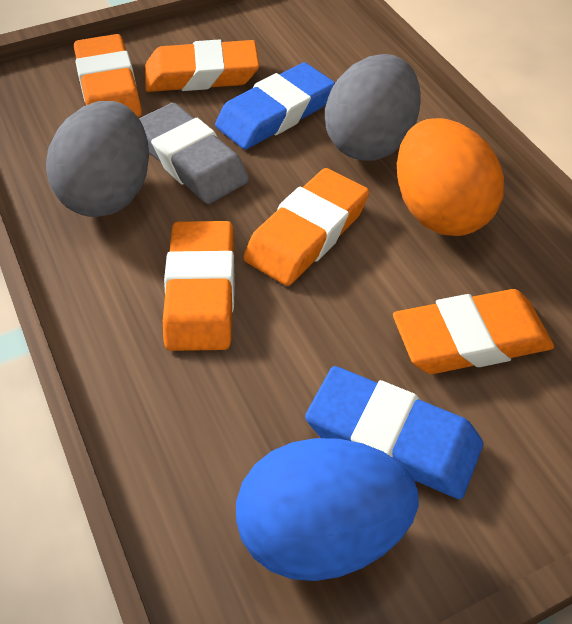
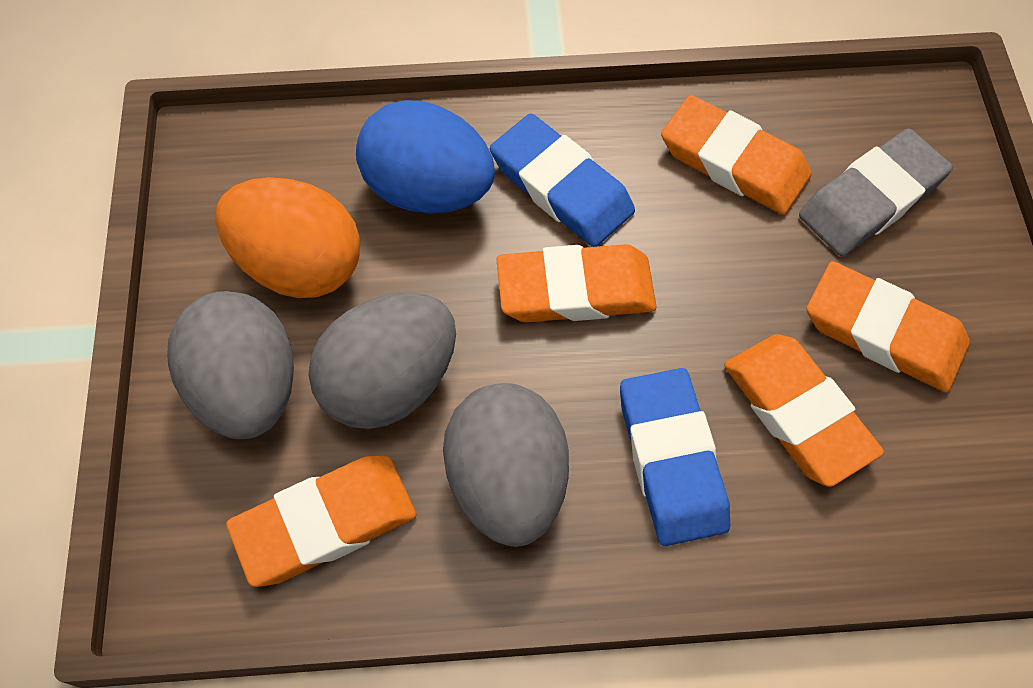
grey egg: 2 -> 3

